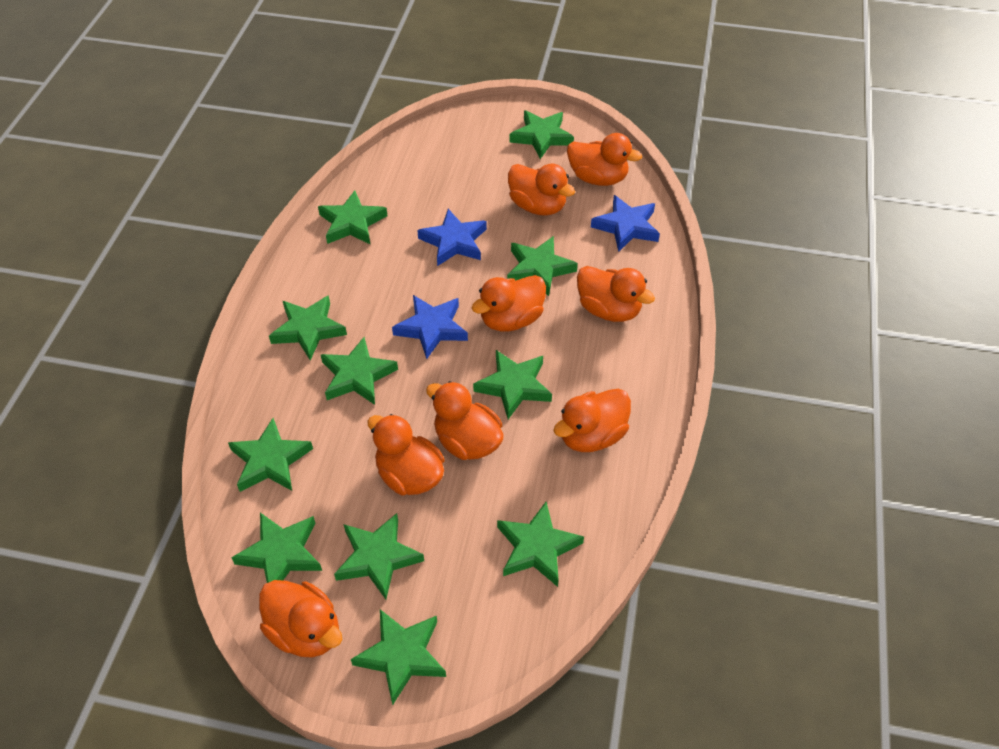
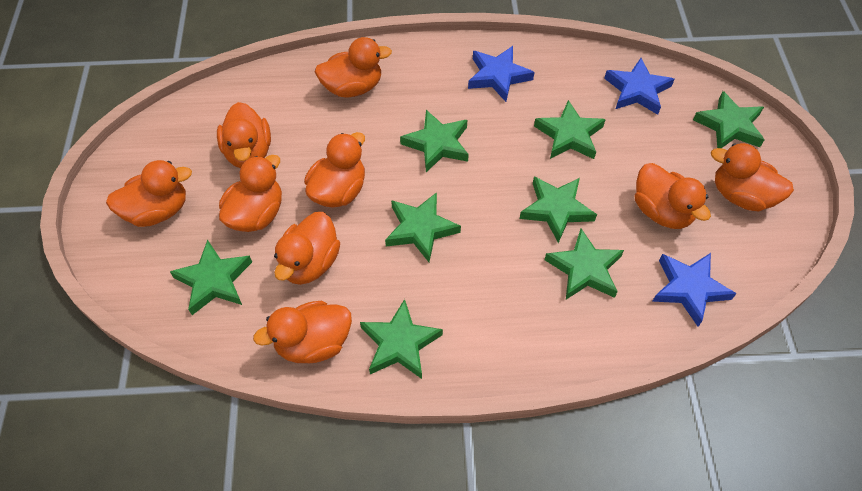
green star: 11 -> 8
orange duck: 8 -> 9

